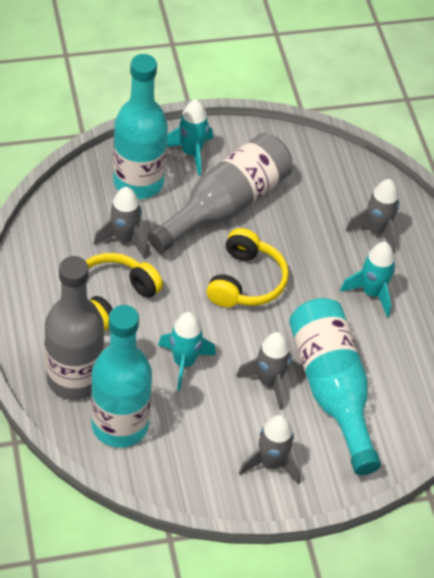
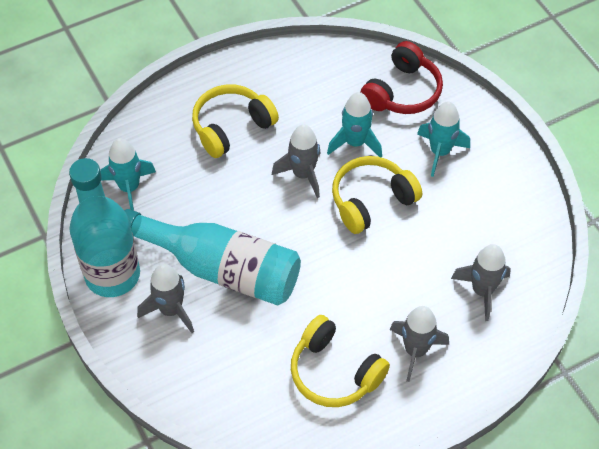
grey bottle: 2 -> 0
red headphones: 0 -> 1
turquoise bottle: 3 -> 2
yellow headphones: 2 -> 3

